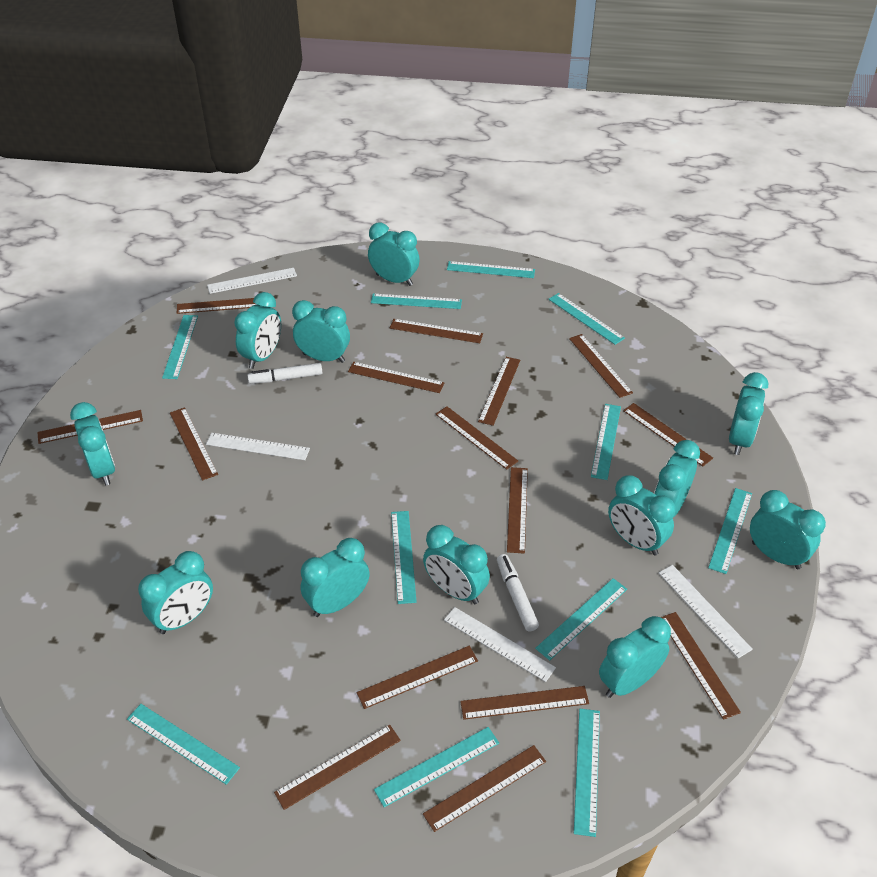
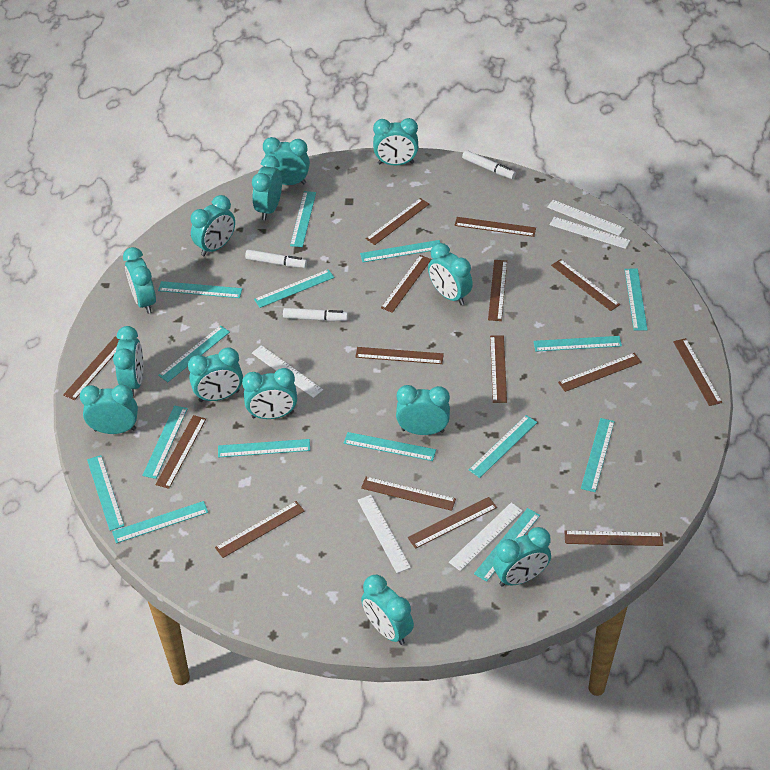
turquoise clock: 12 -> 13
turquoise ruler: 11 -> 15
white marker: 2 -> 3
white ruler: 4 -> 5

